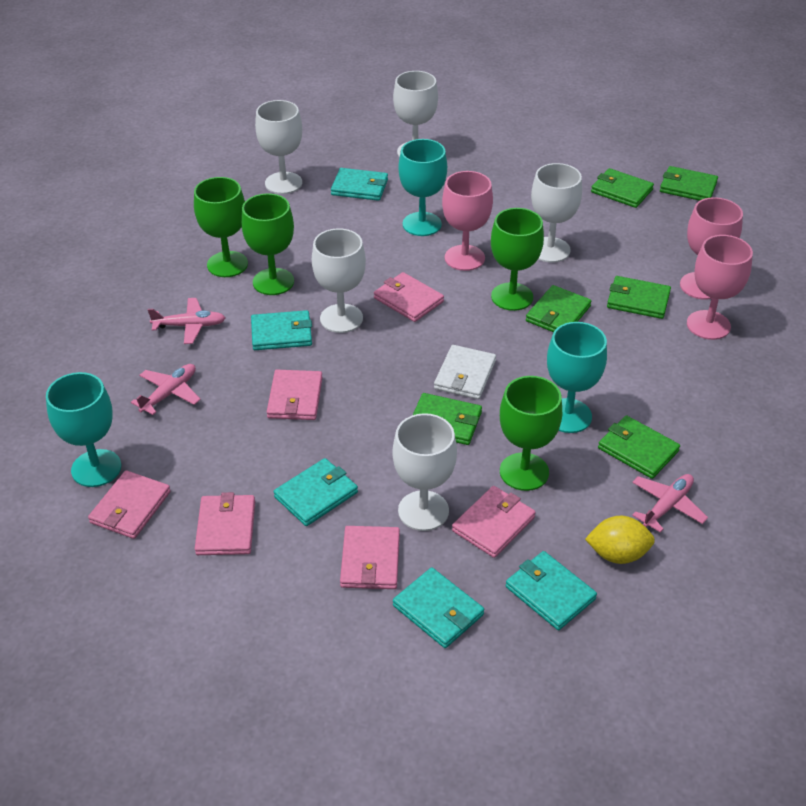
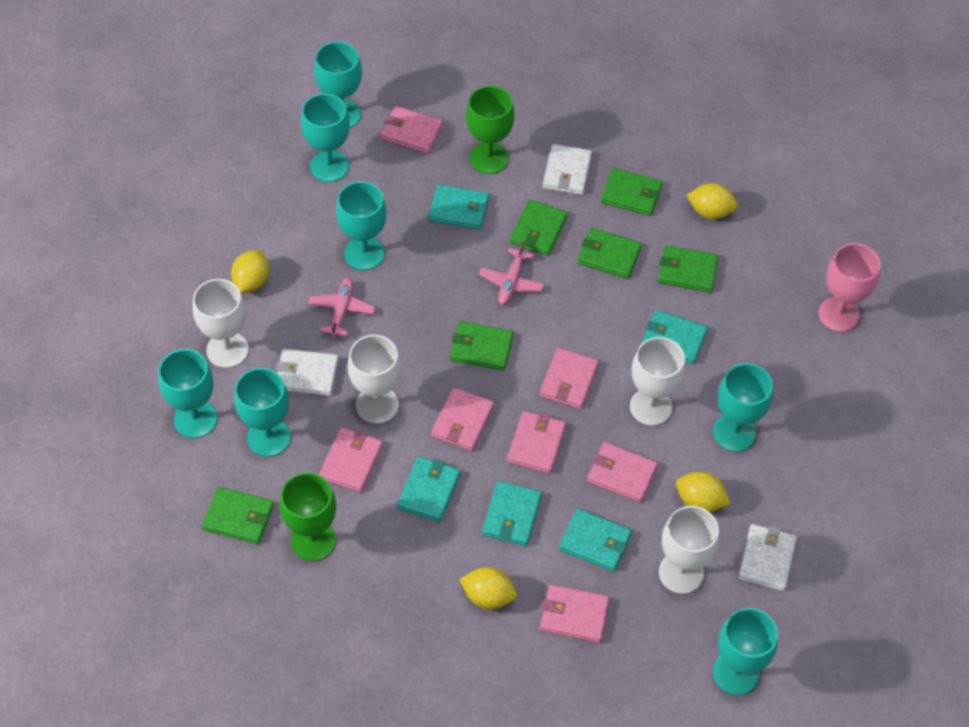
green goblet: 4 -> 2
pink goblet: 3 -> 1
pink plane: 3 -> 2
pink wallet: 6 -> 7
turquoise goblet: 3 -> 7
white goblet: 5 -> 4
white wallet: 1 -> 3
yellow lemon: 1 -> 4

